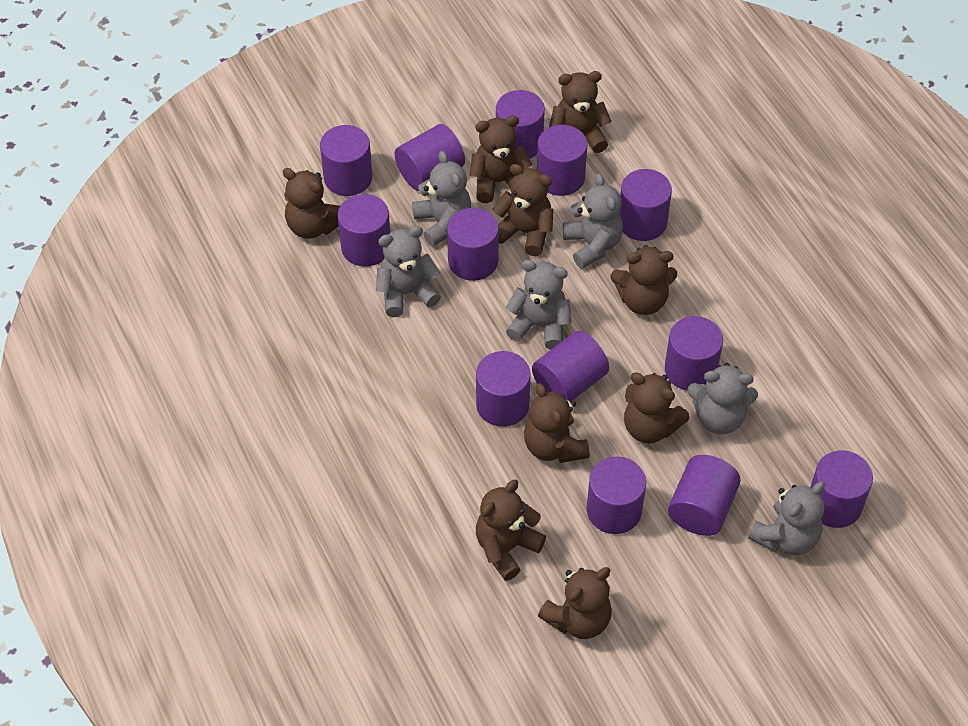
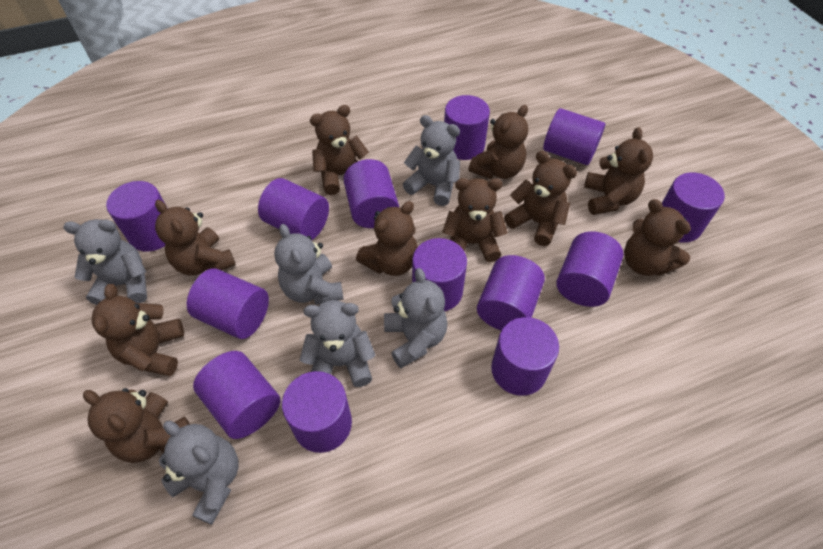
brown teddy bear: 9 -> 10

